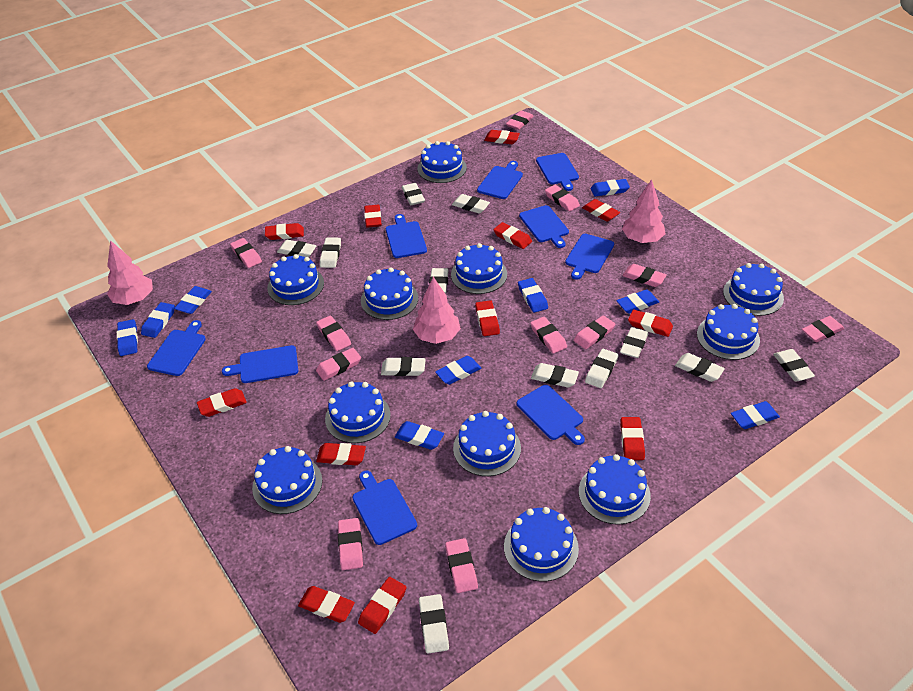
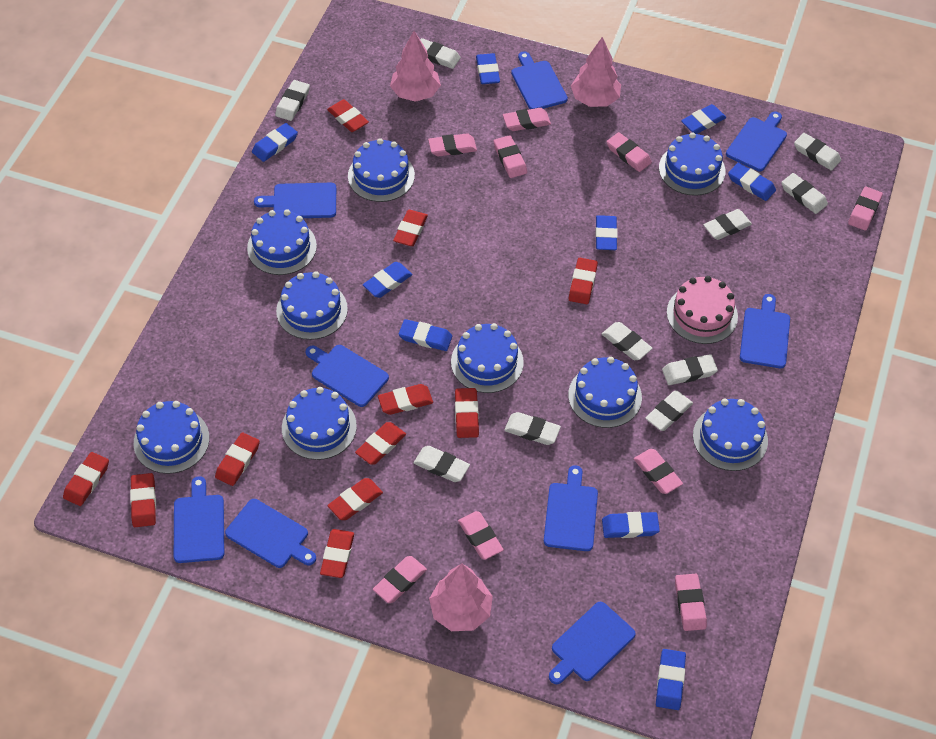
blue cake: 11 -> 9
pink cake: 0 -> 1
pink eraser: 11 -> 9
red eraser: 12 -> 11
white eraser: 12 -> 10

